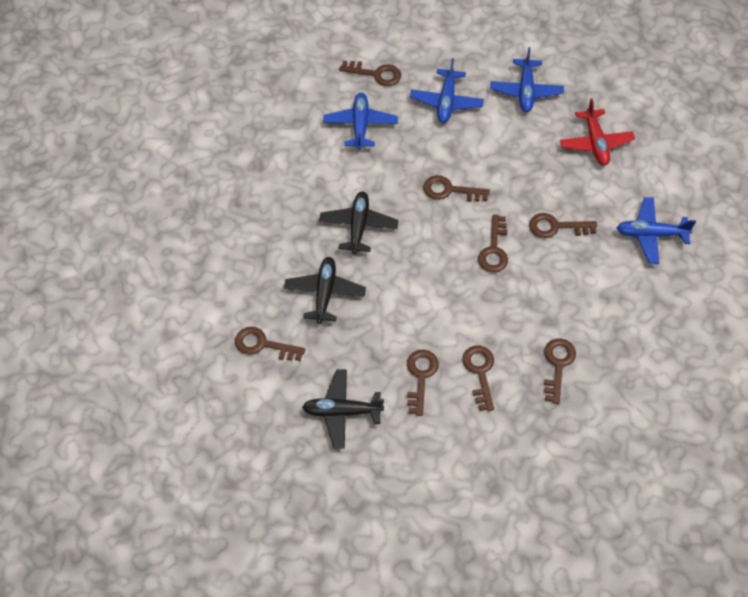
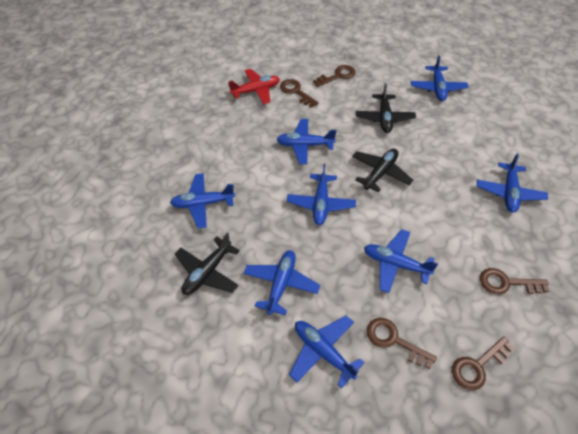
blue plane: 4 -> 8
brown key: 8 -> 5

